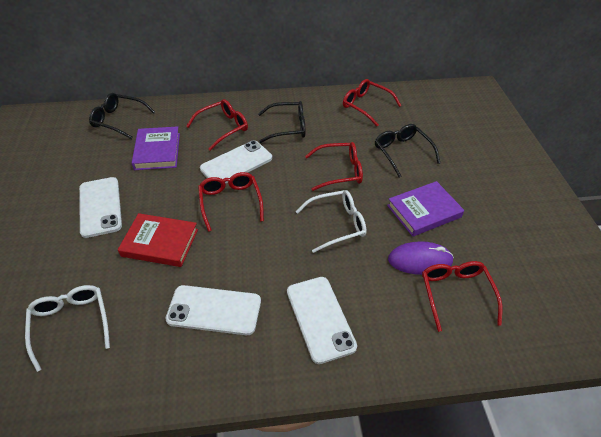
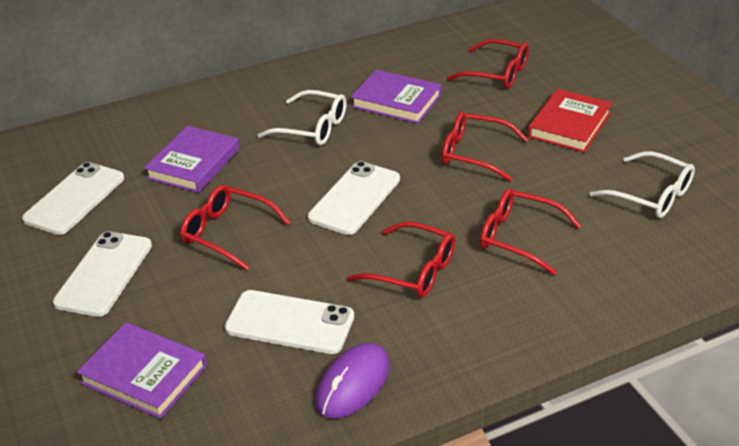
black glasses: 3 -> 0
purple book: 2 -> 3

